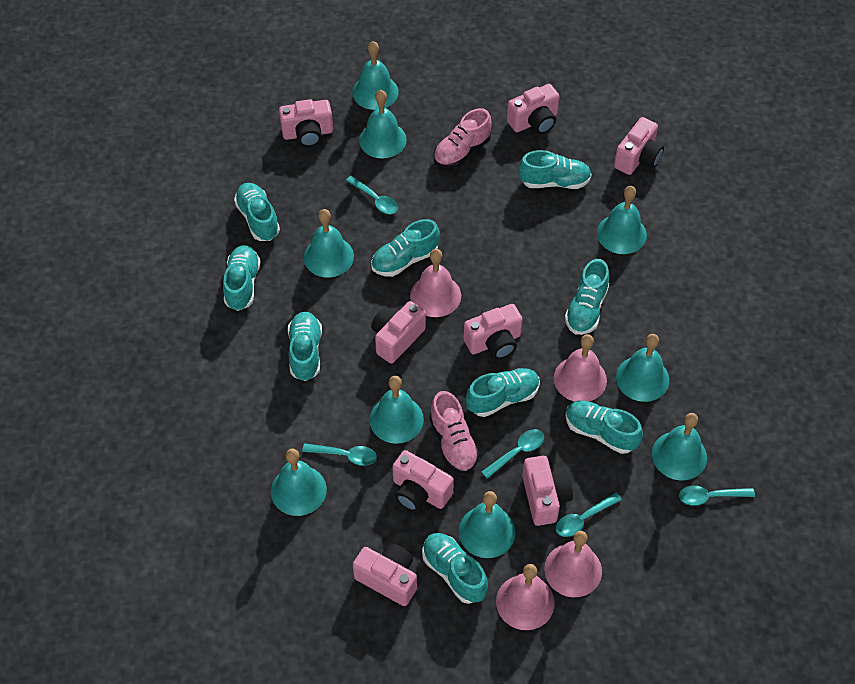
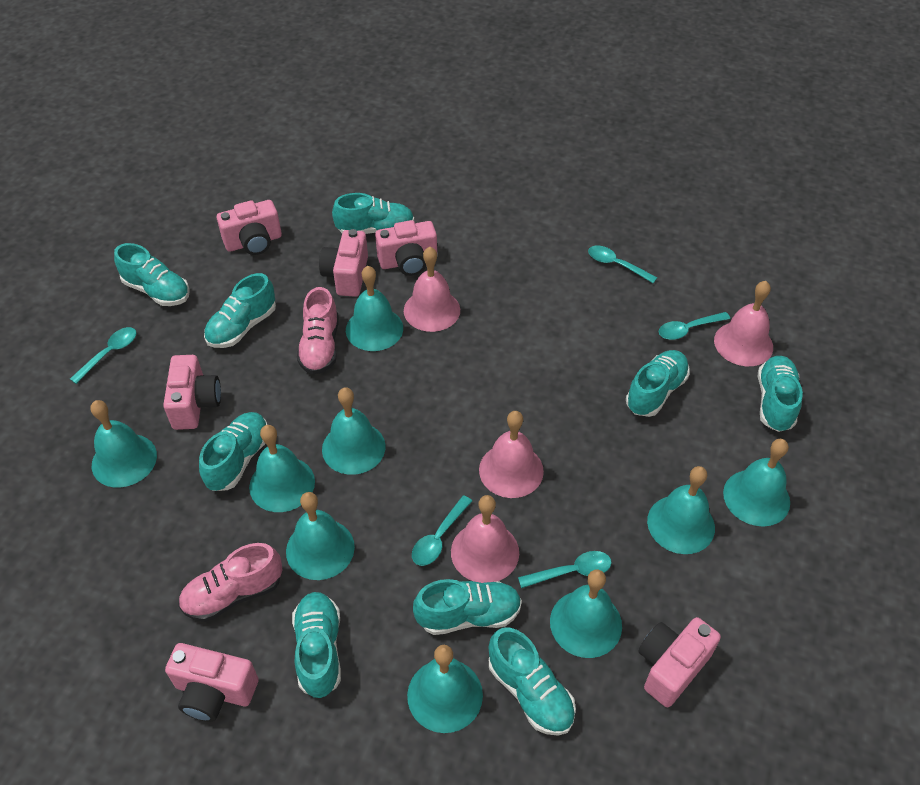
pink camera: 8 -> 6

